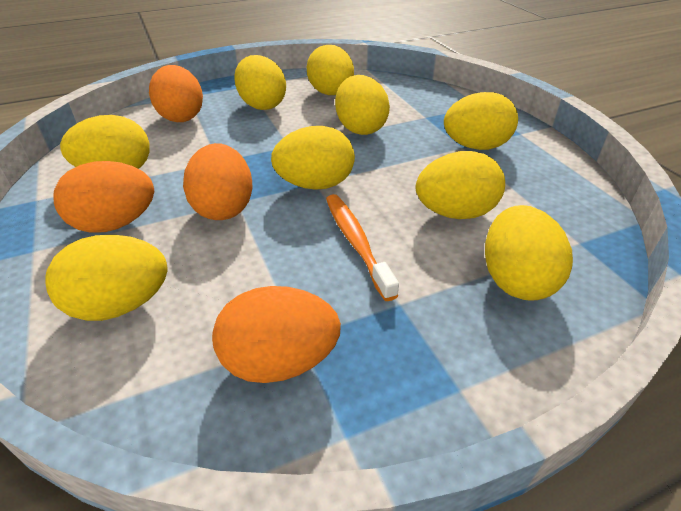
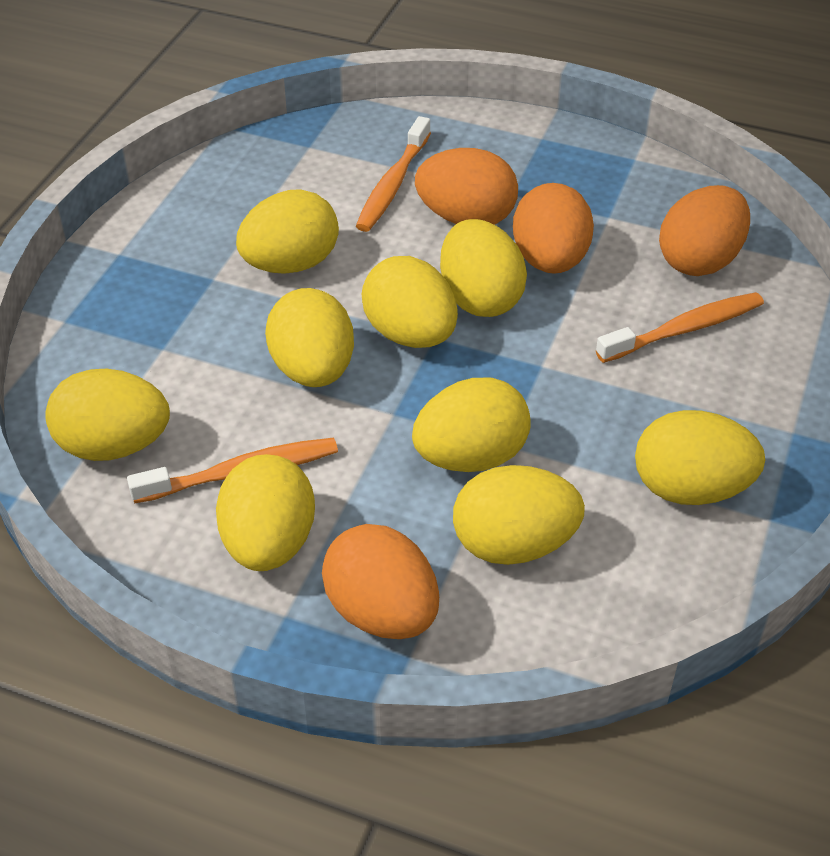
orange toothbrush: 1 -> 3

